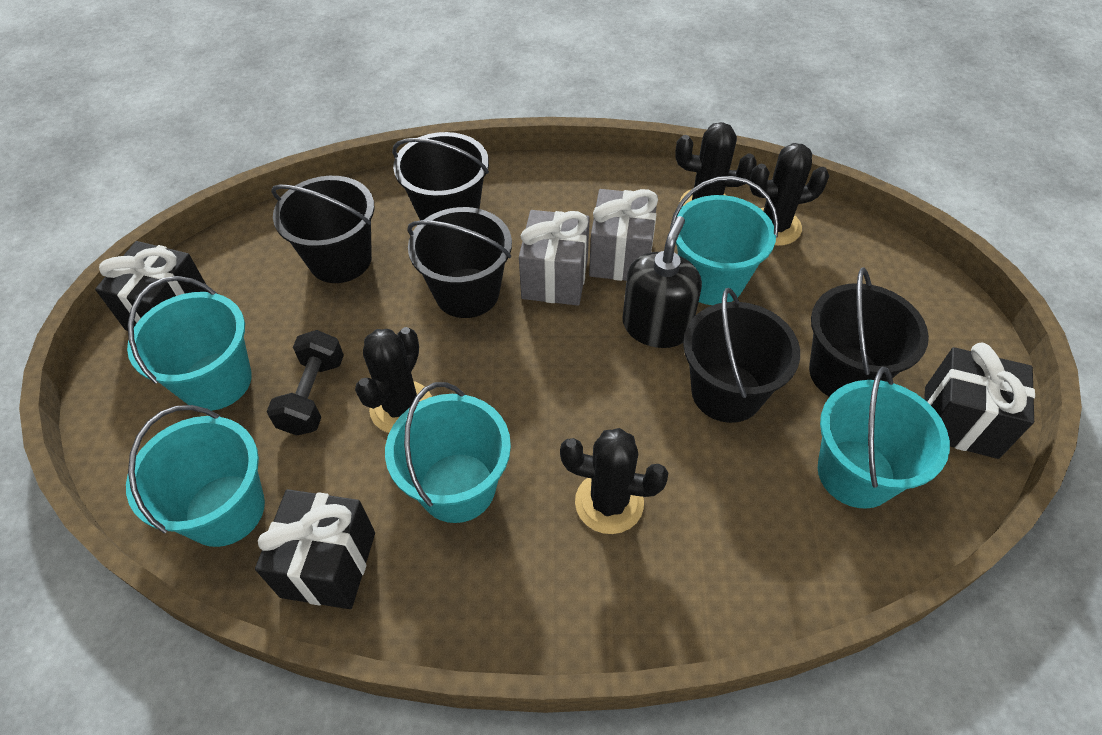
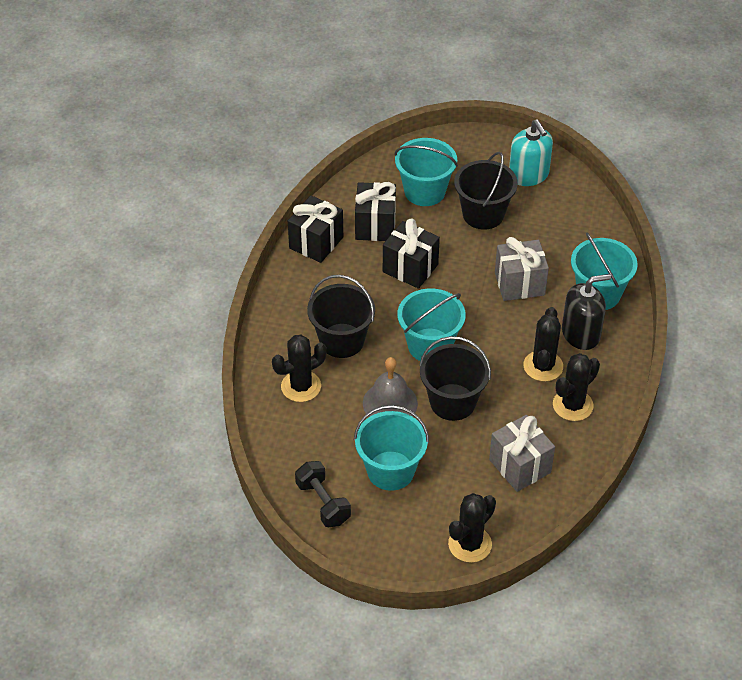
black bucket: 5 -> 3
grey bell: 0 -> 1
turquoise bucket: 5 -> 4
turquoise soap dispenser: 0 -> 1

